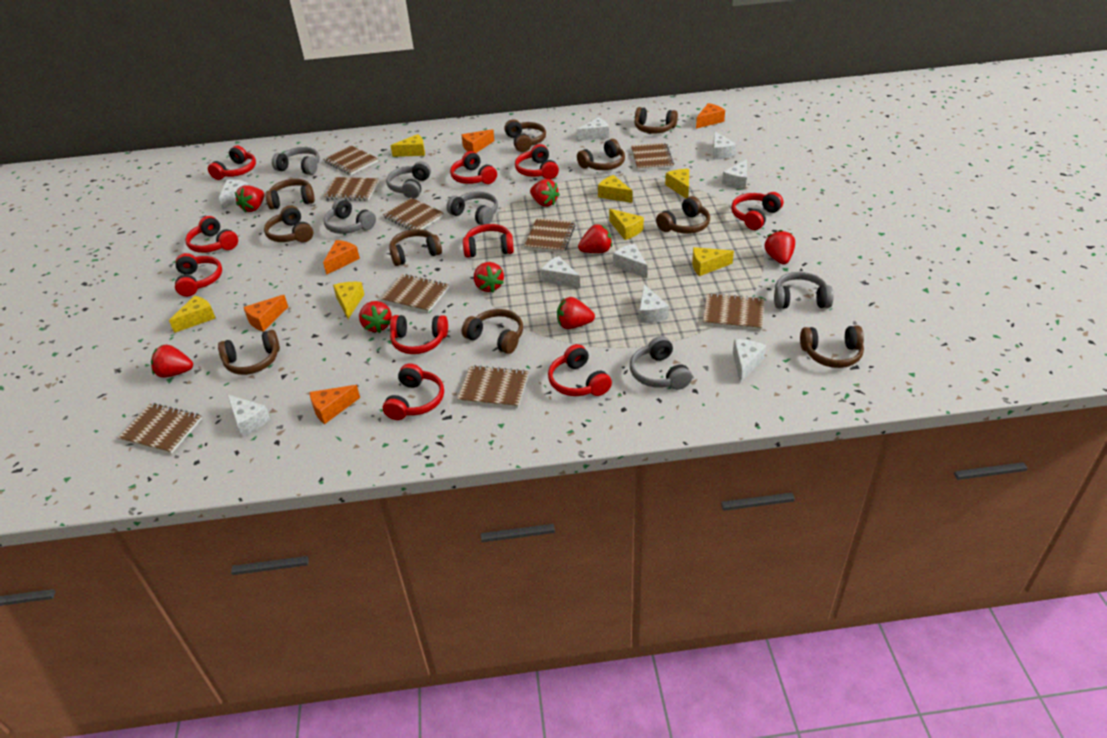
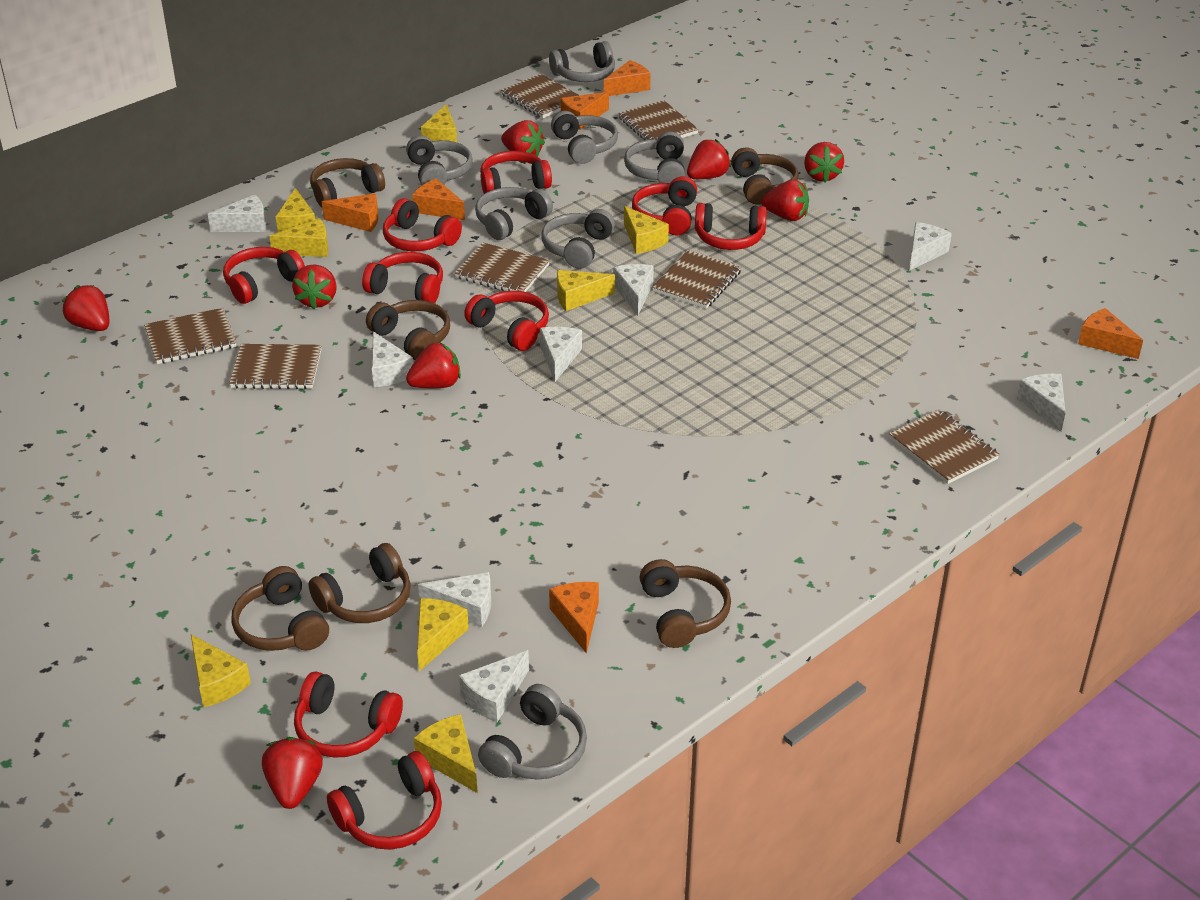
brown headphones: 10 -> 6
brown notebook: 9 -> 7
grey headphones: 6 -> 7
orange cheese: 5 -> 6
red headphones: 10 -> 9
white cheese: 9 -> 8
yellow cheese: 7 -> 8

